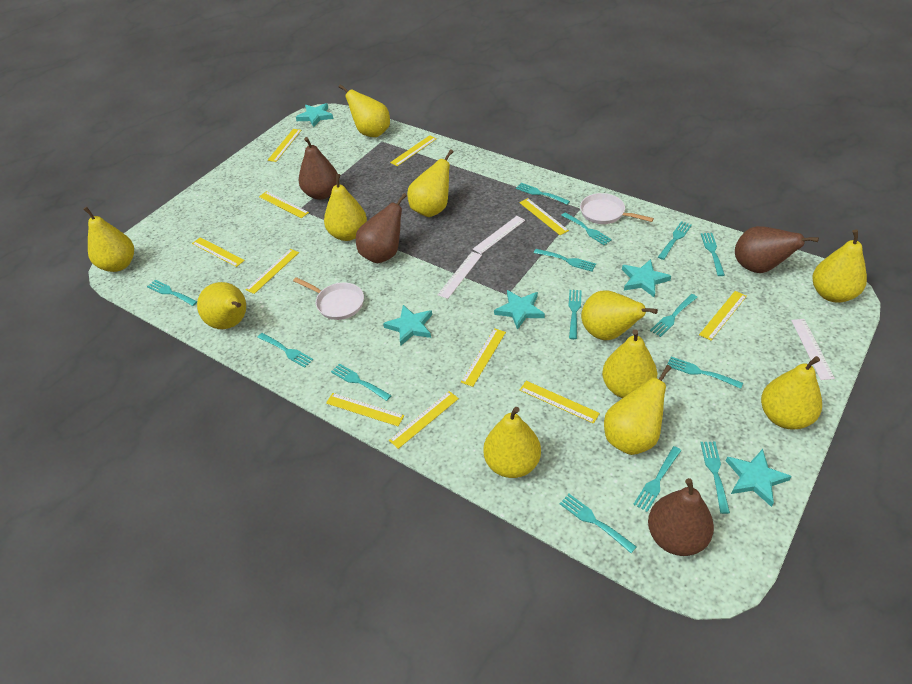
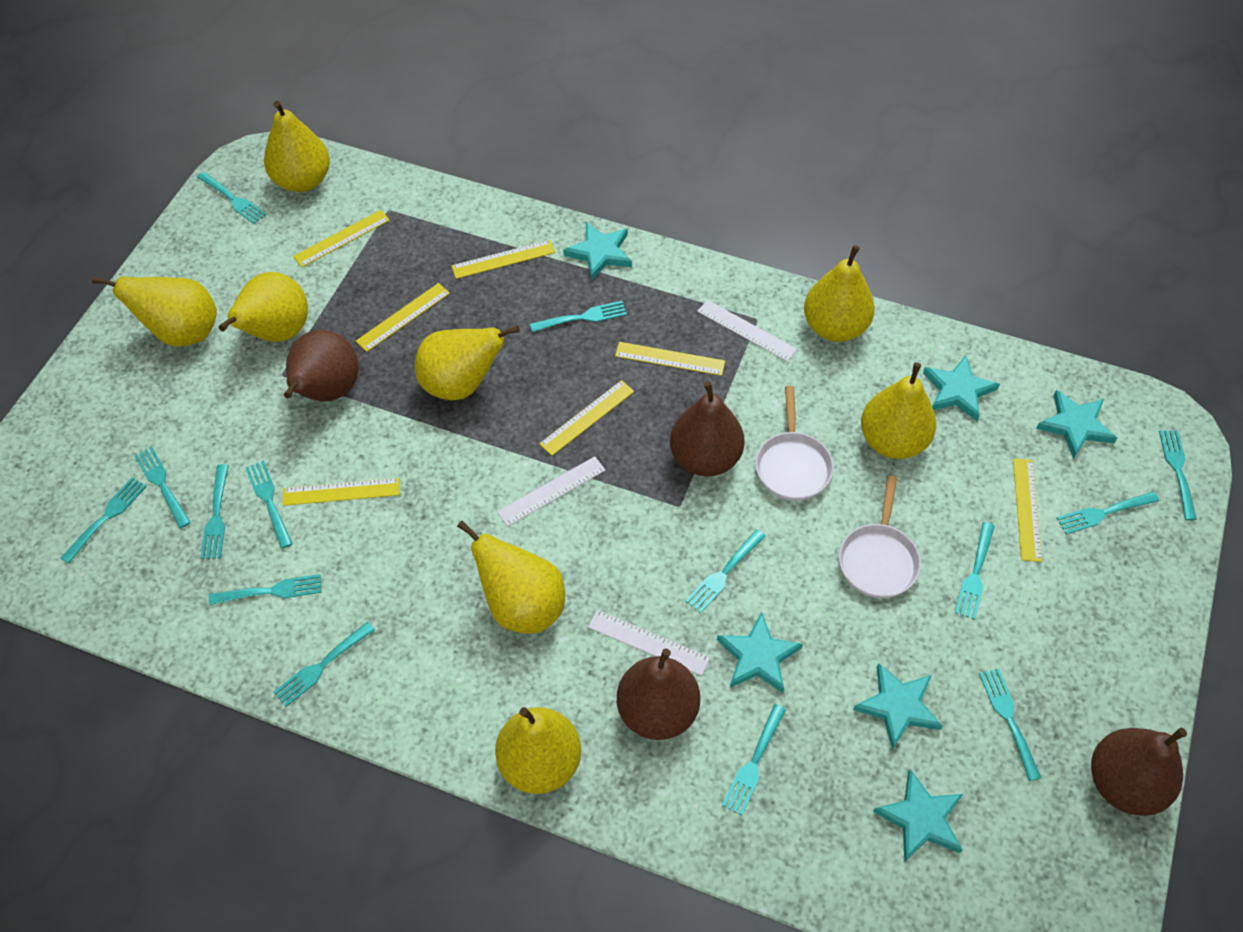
turquoise star: 5 -> 6
yellow pear: 11 -> 8
yellow ruler: 11 -> 7

